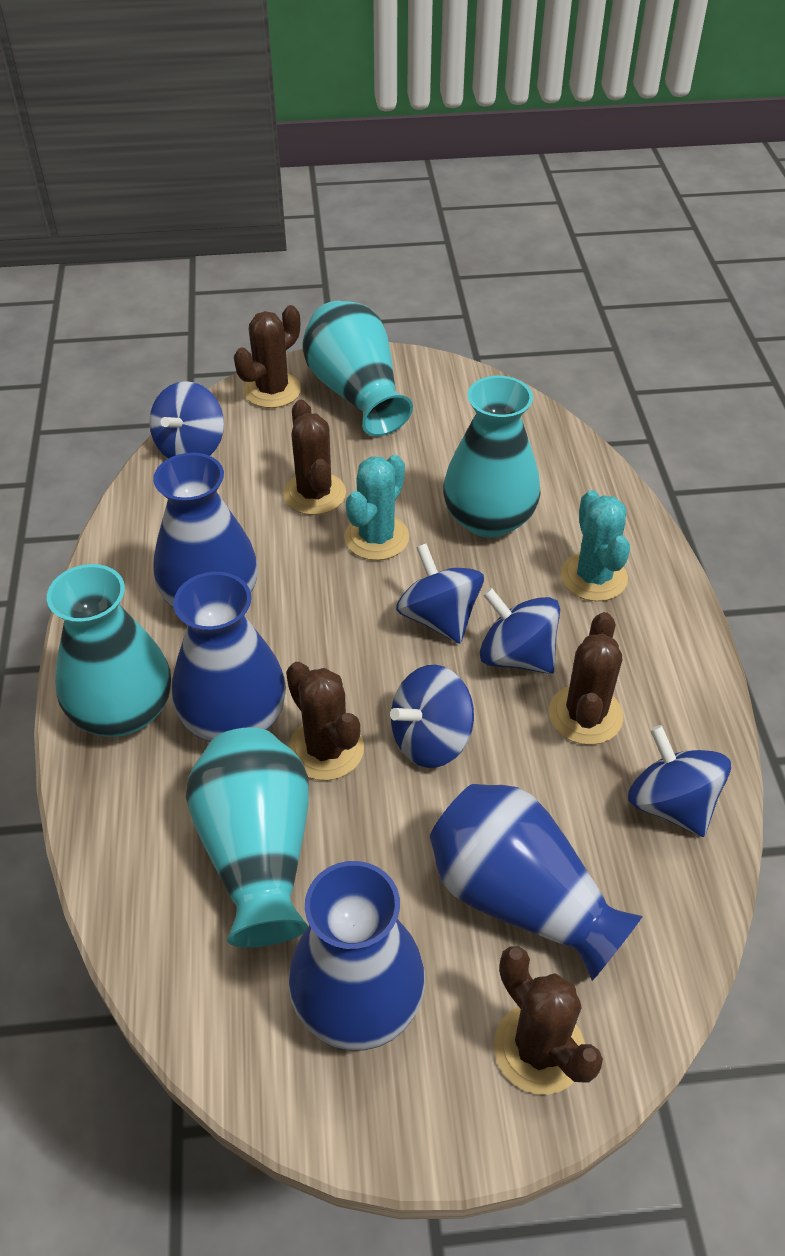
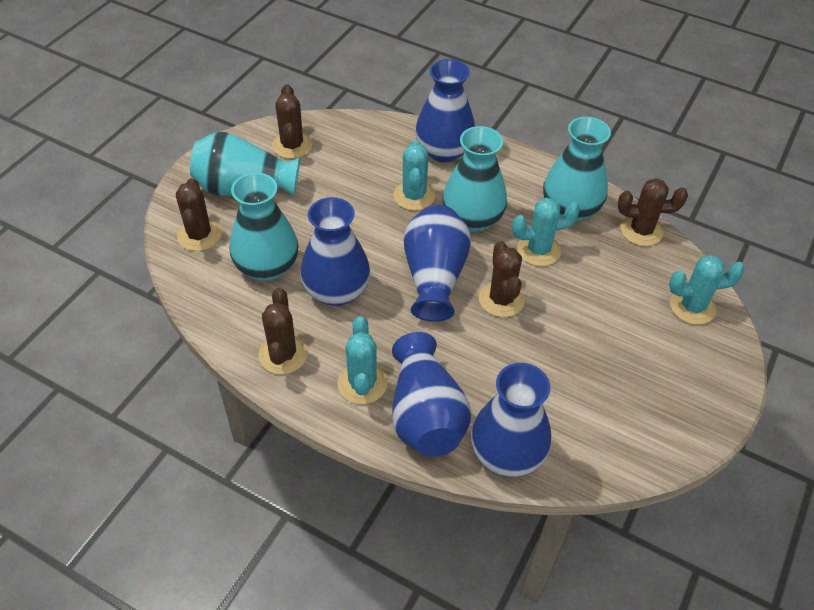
blue spinning top: 5 -> 0
blue vase: 4 -> 5
turquoise cactus: 2 -> 4

